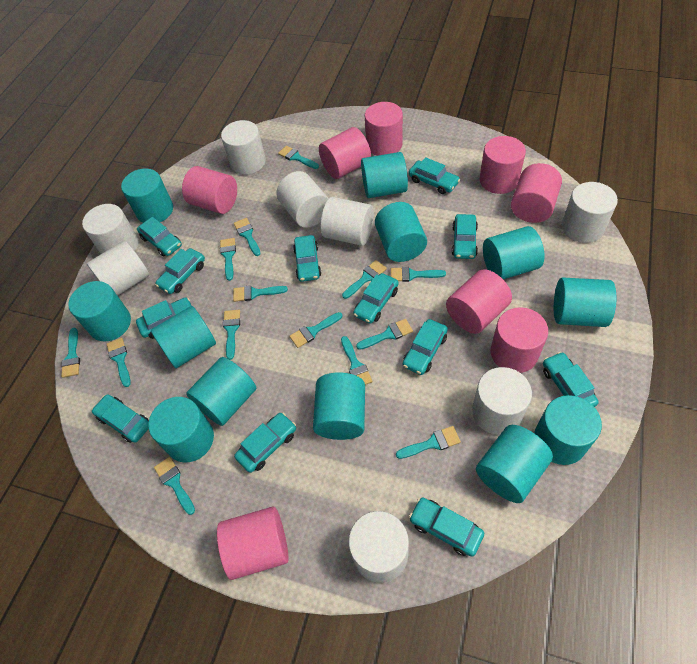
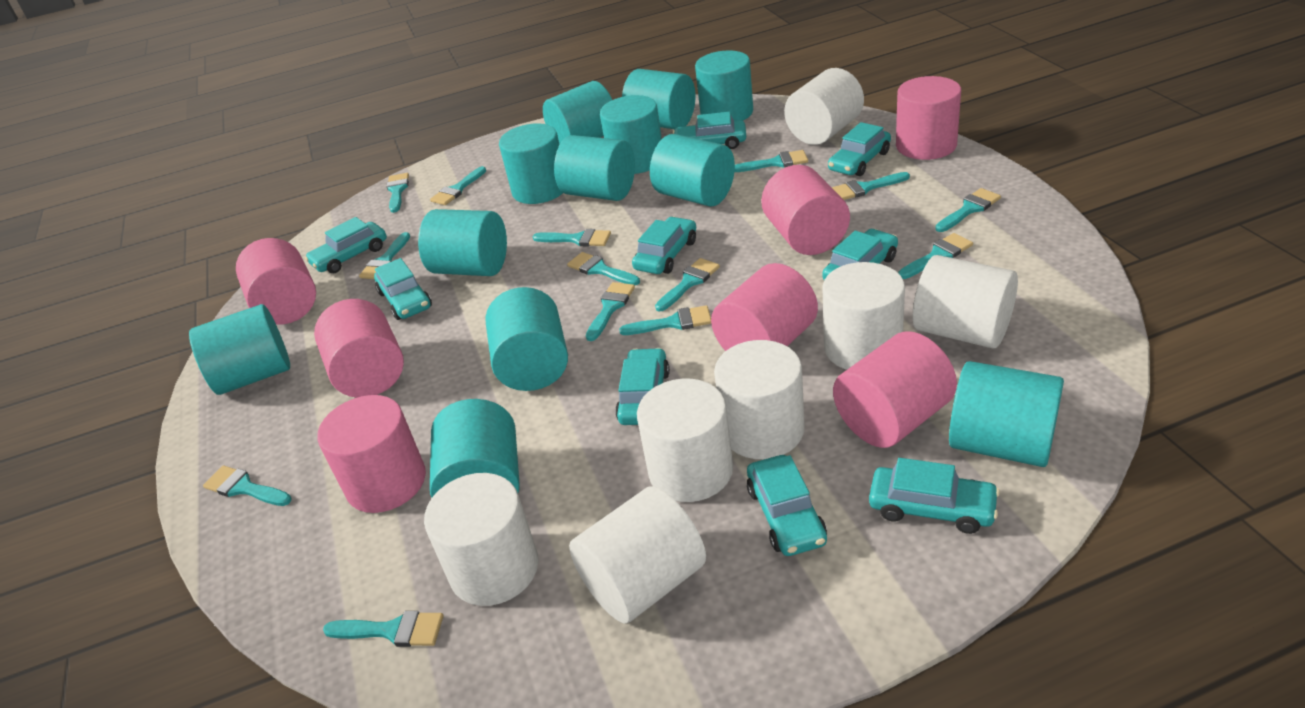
pink cylinder: 8 -> 7
turquoise car: 12 -> 9
white cylinder: 8 -> 7

